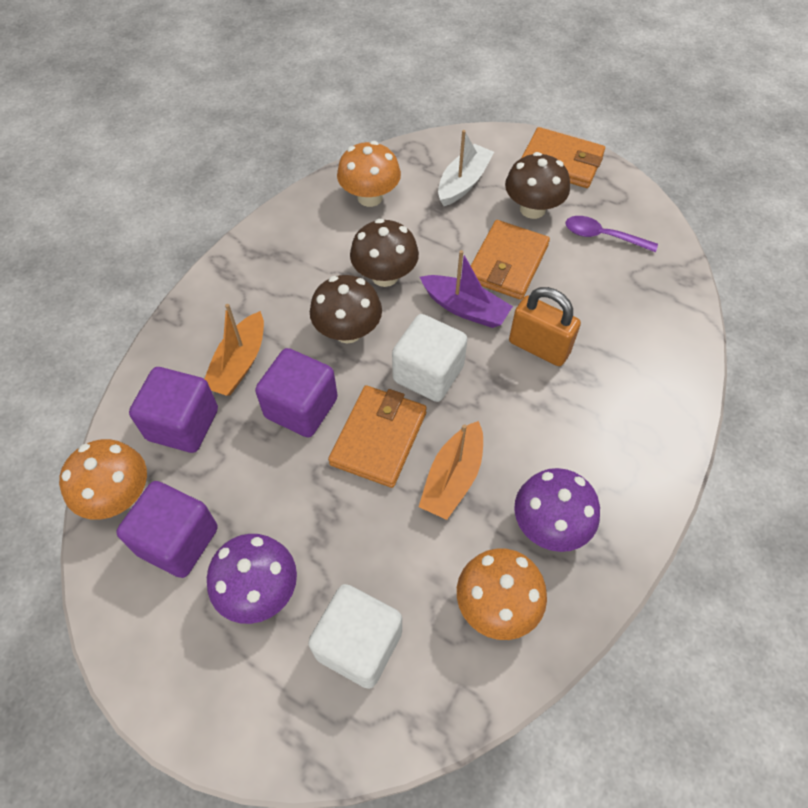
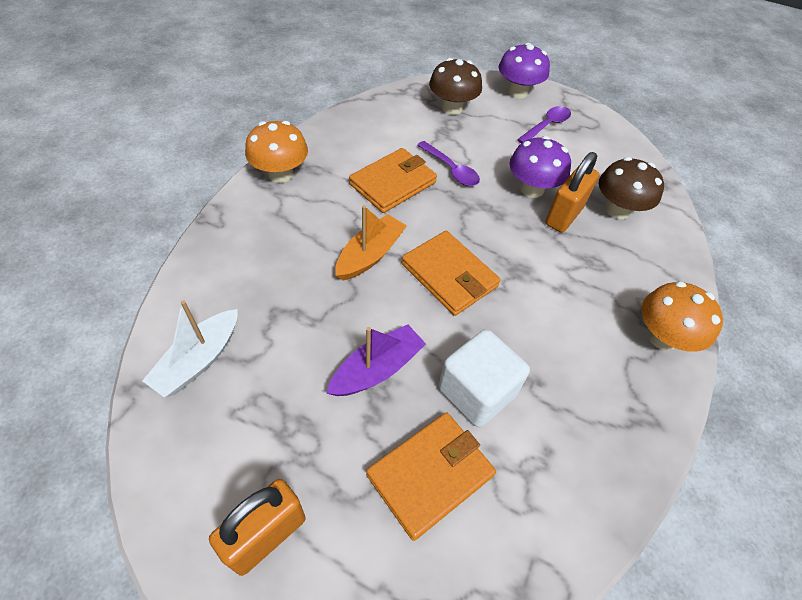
brown mushroom: 3 -> 2
orange boat: 2 -> 1
orange mushroom: 3 -> 2
orange padlock: 1 -> 2
purple cube: 3 -> 0
purple spoon: 1 -> 2
white cube: 2 -> 1

